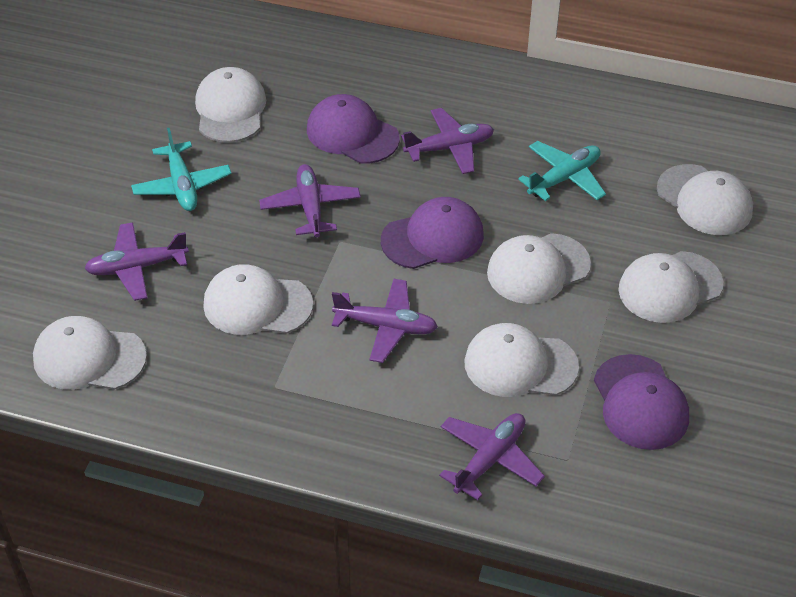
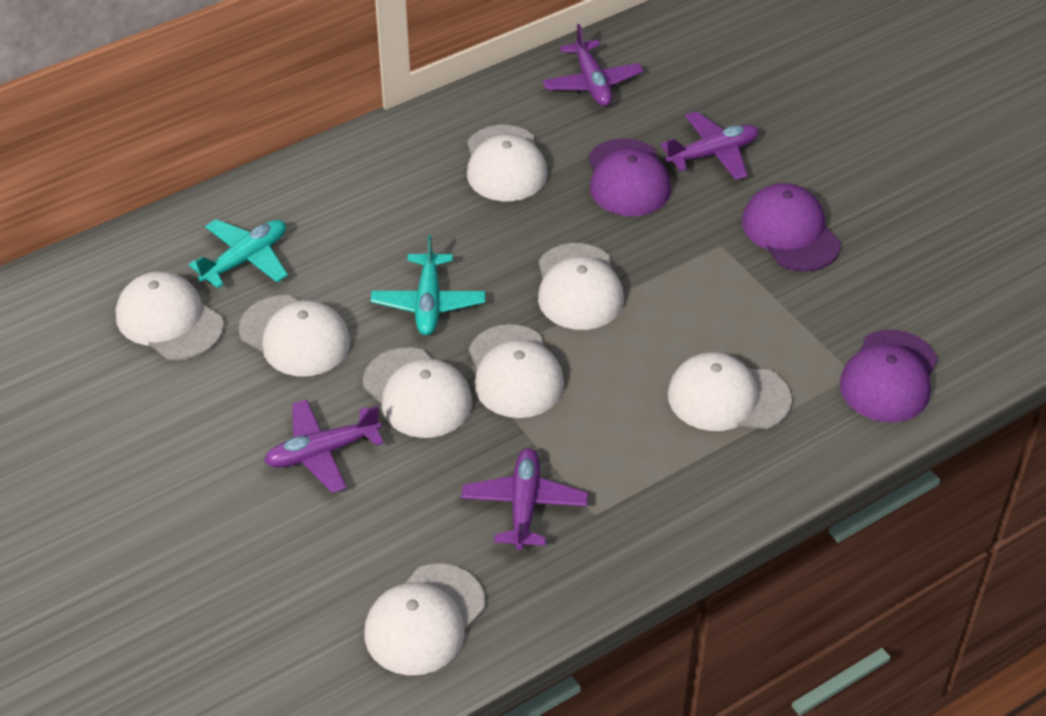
purple plane: 5 -> 4
white cap: 7 -> 8

